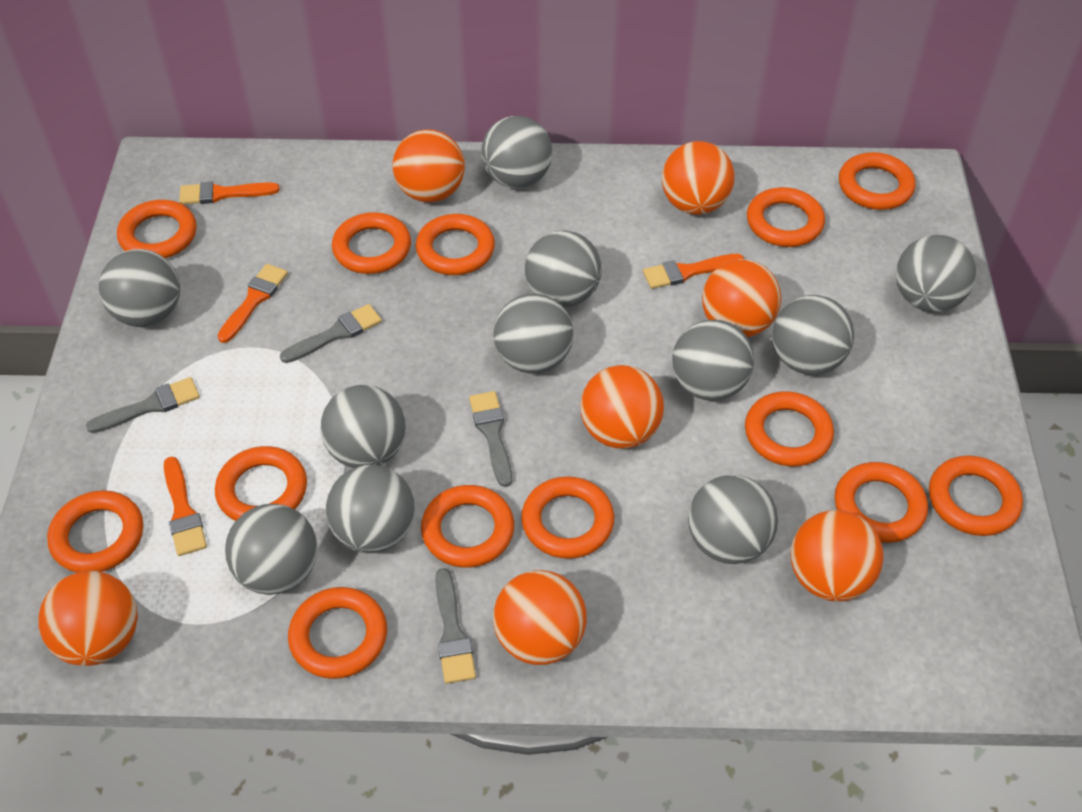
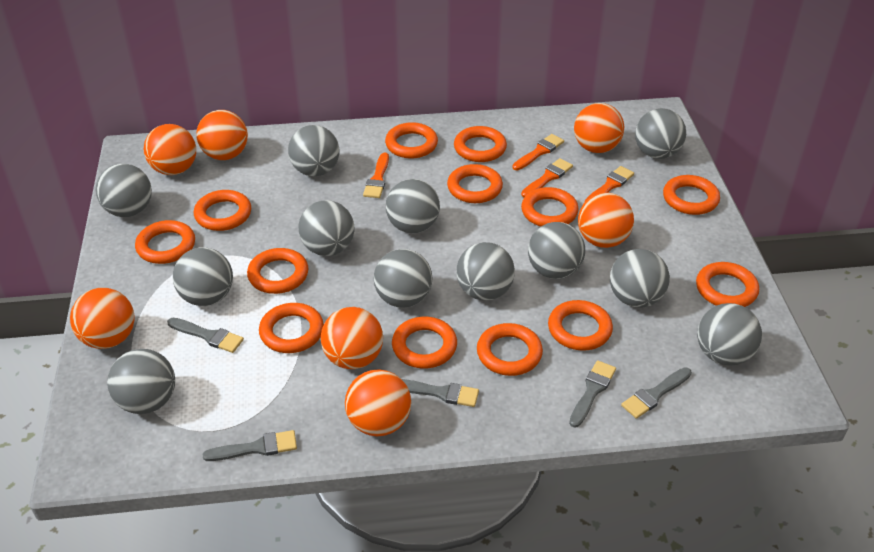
grey ball: 11 -> 12
grey brush: 4 -> 5

